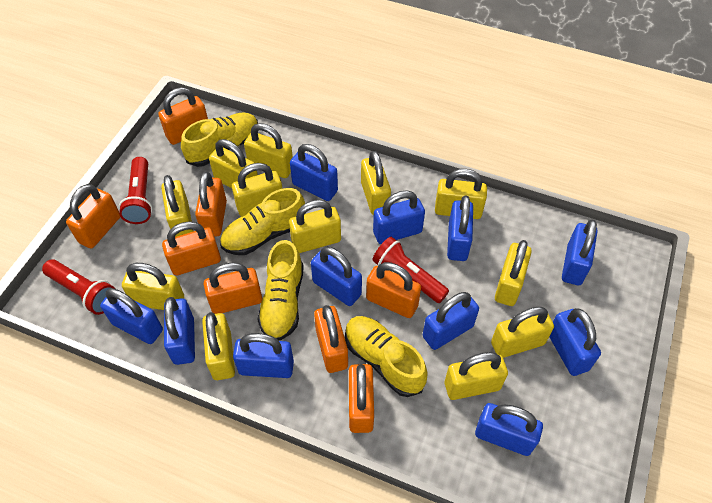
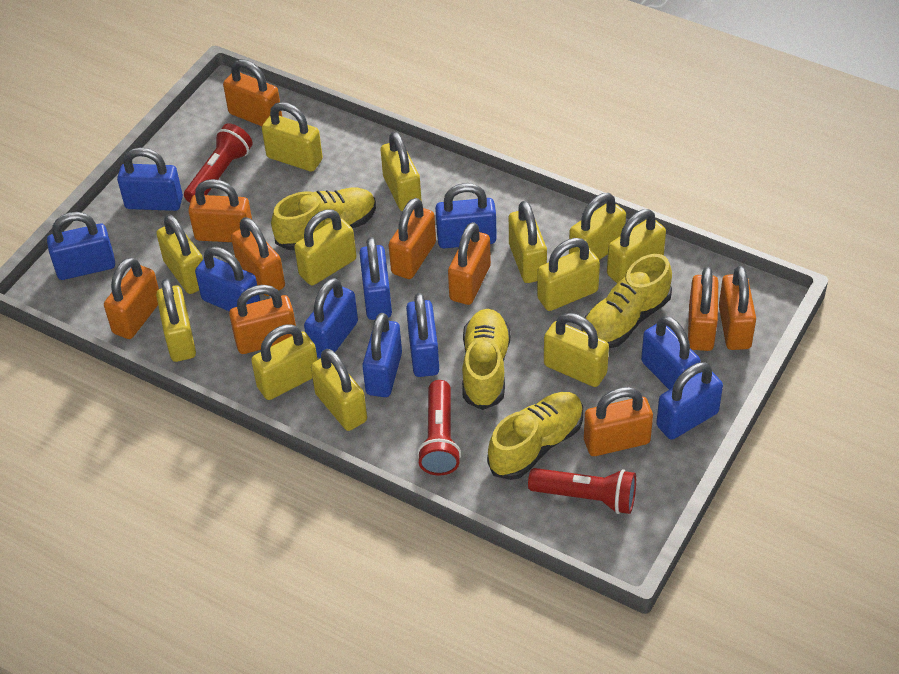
blue padlock: 11 -> 10
orange padlock: 8 -> 10

